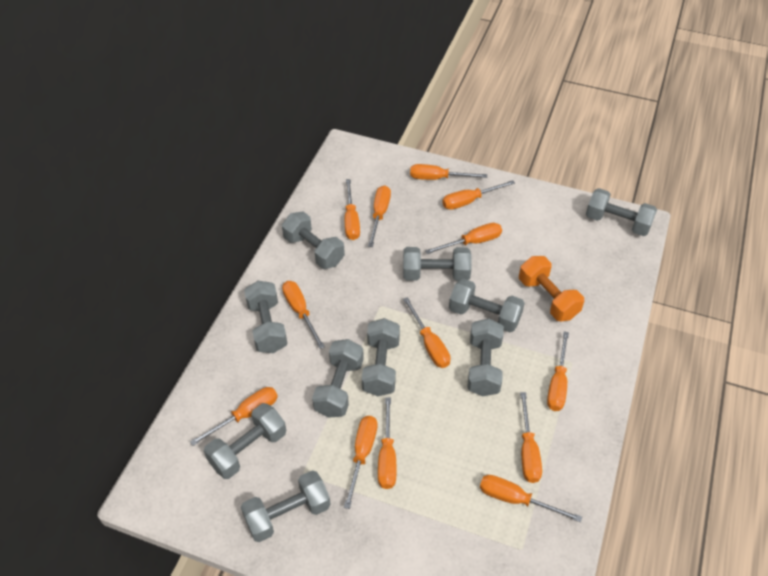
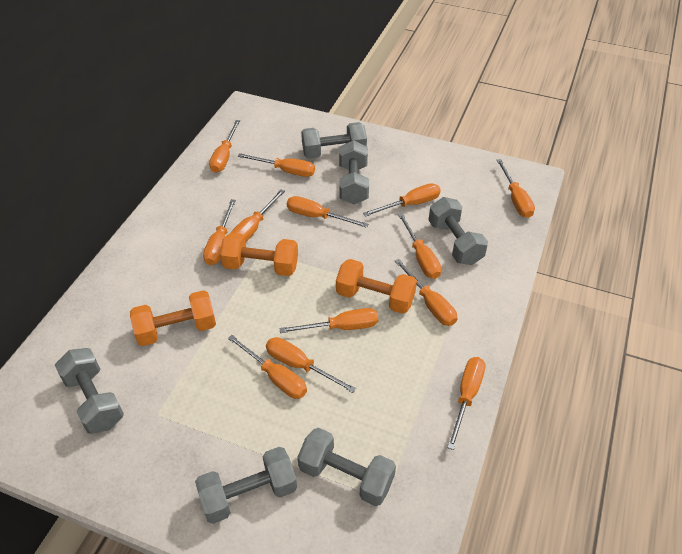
grey dumbbell: 10 -> 6
orange dumbbell: 1 -> 3

